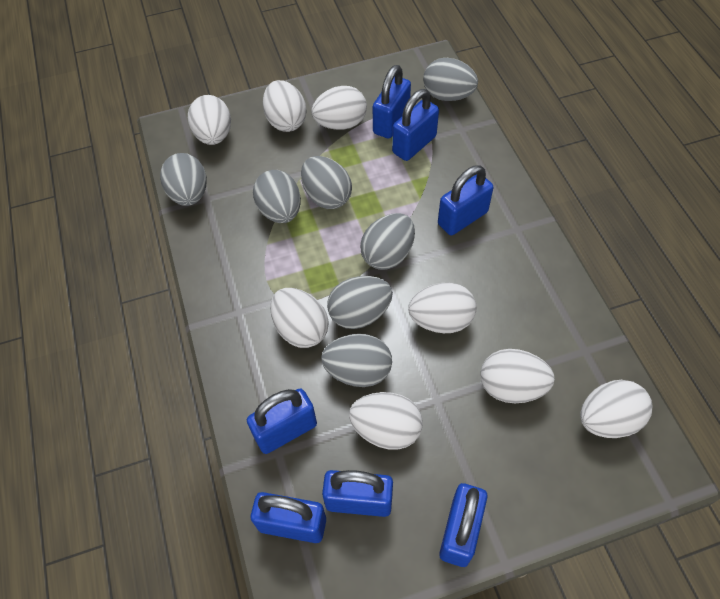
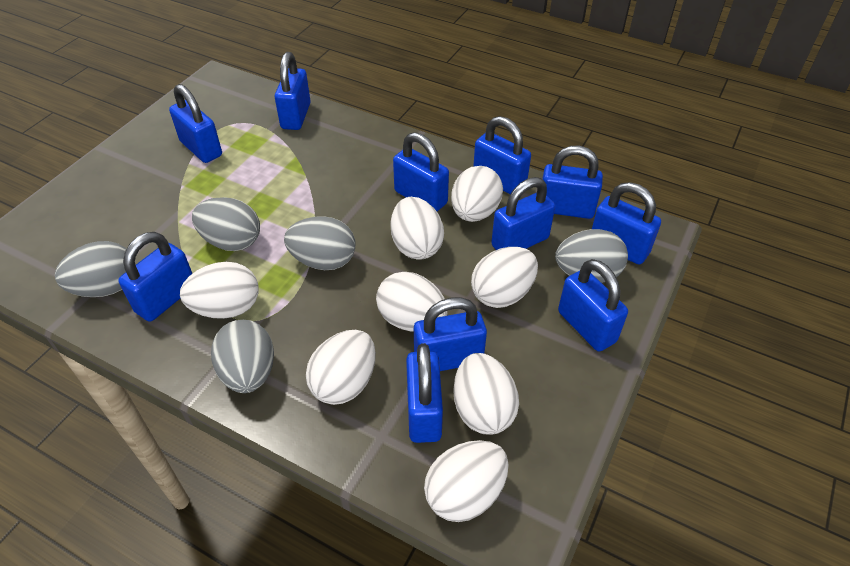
blue padlock: 7 -> 11
grey egg: 7 -> 5

